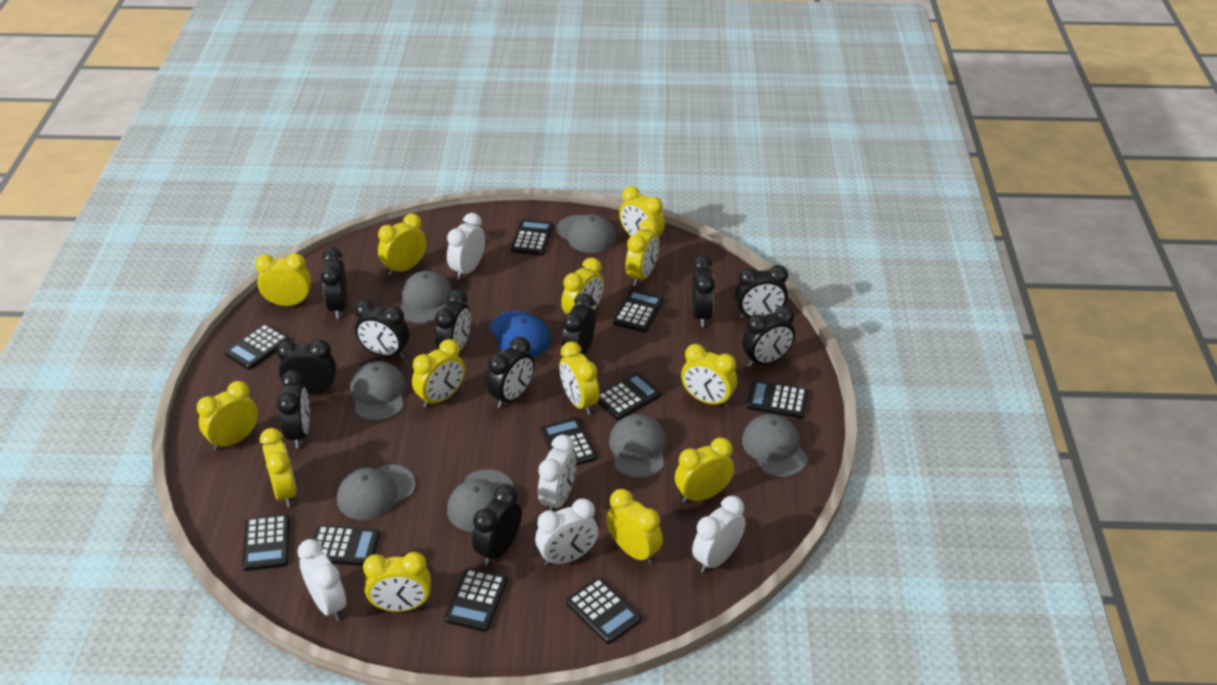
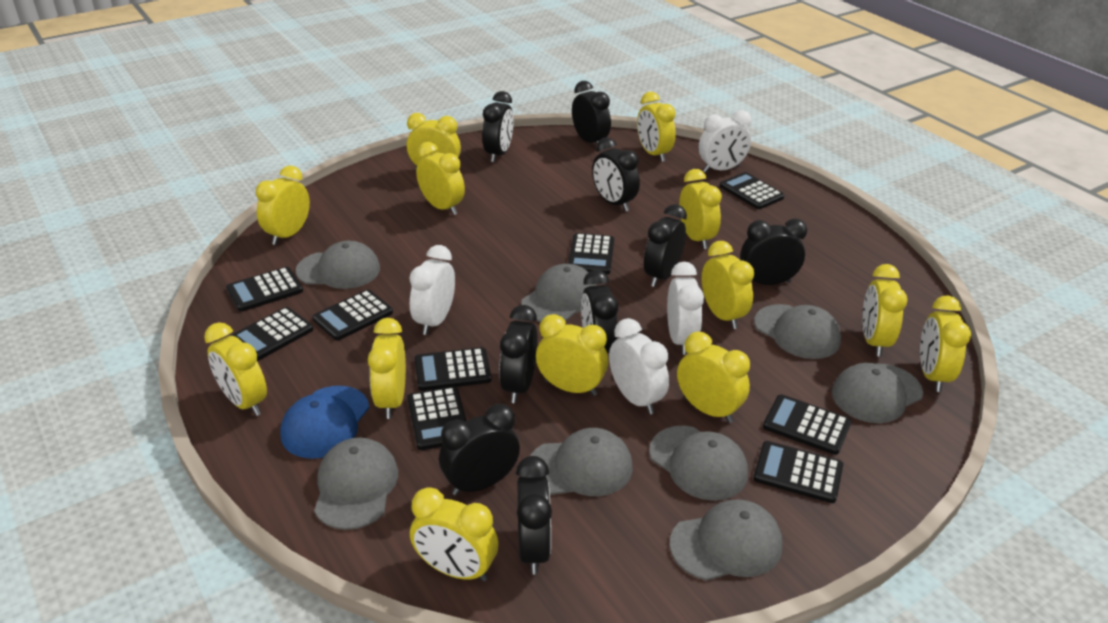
black calculator: 10 -> 9
black clock: 11 -> 9
grey cap: 7 -> 8
white clock: 5 -> 4

